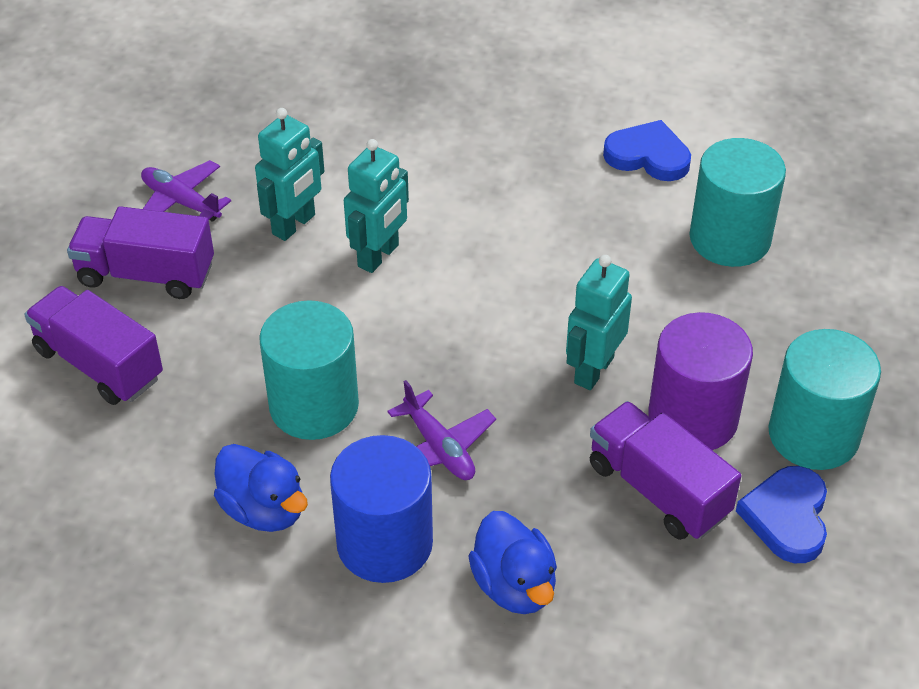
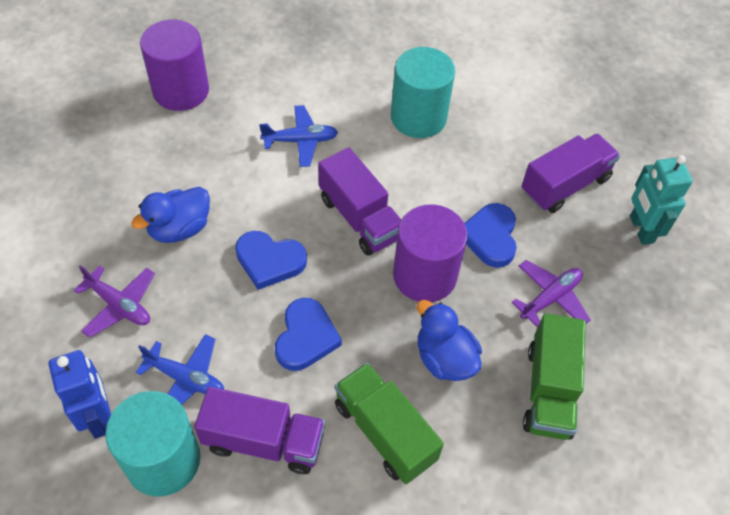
blue cylinder: 1 -> 0
blue heart: 2 -> 3
blue plane: 0 -> 2
blue robot: 0 -> 1
green truck: 0 -> 2
purple cylinder: 1 -> 2
turquoise cylinder: 3 -> 2
turquoise robot: 3 -> 1

